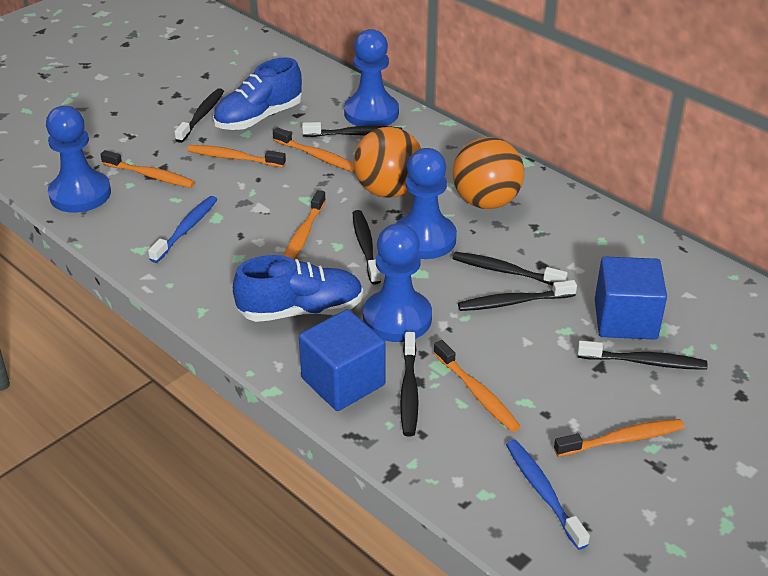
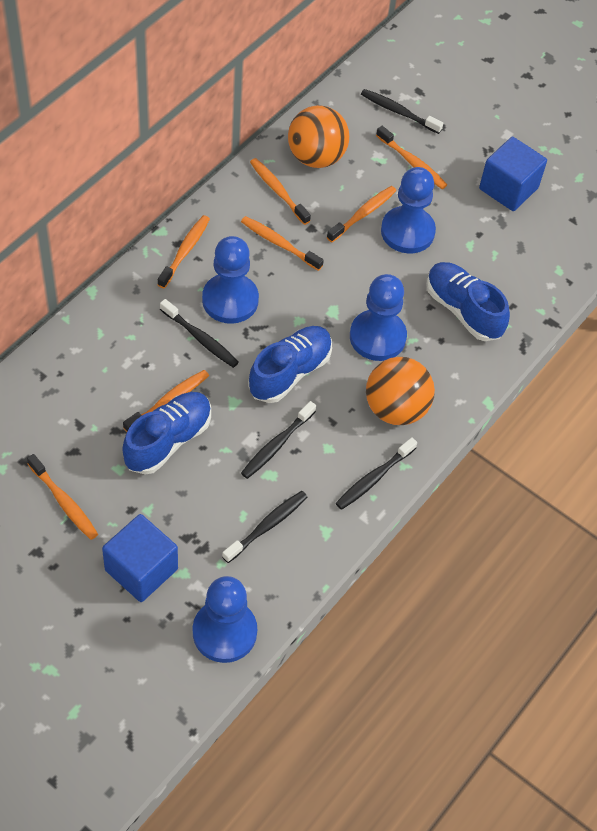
black toothbrush: 7 -> 5
blue shoe: 2 -> 3
blue toothbrush: 2 -> 0
orange toothbrush: 6 -> 7

